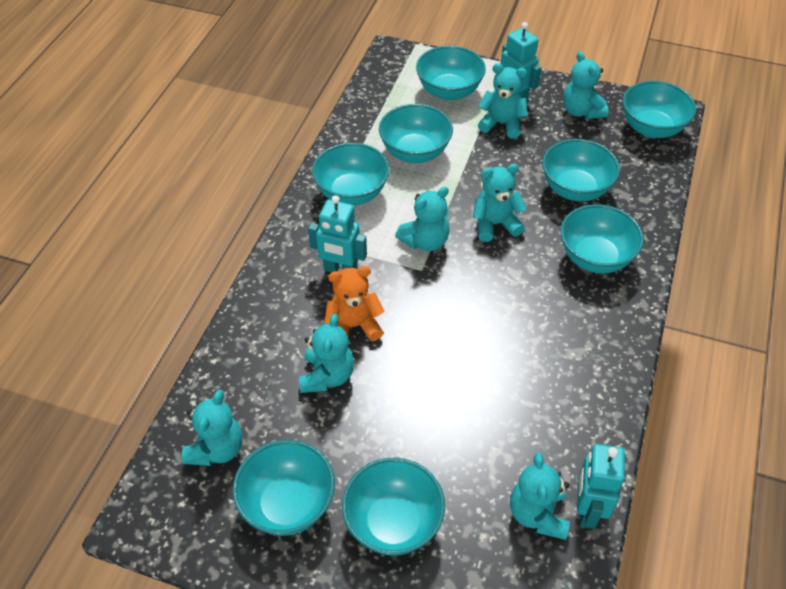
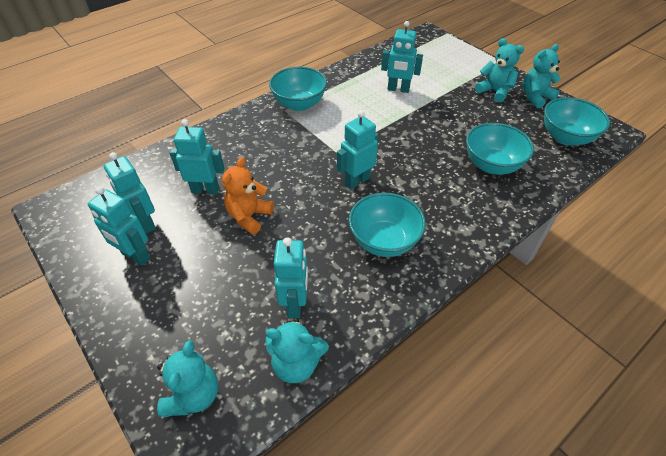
turquoise bowl: 8 -> 4
turquoise robot: 3 -> 6
turquoise teddy bear: 7 -> 4

